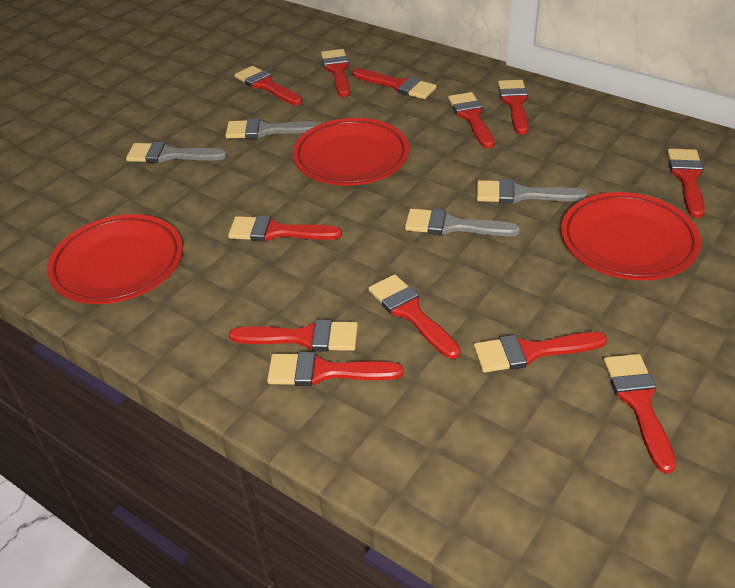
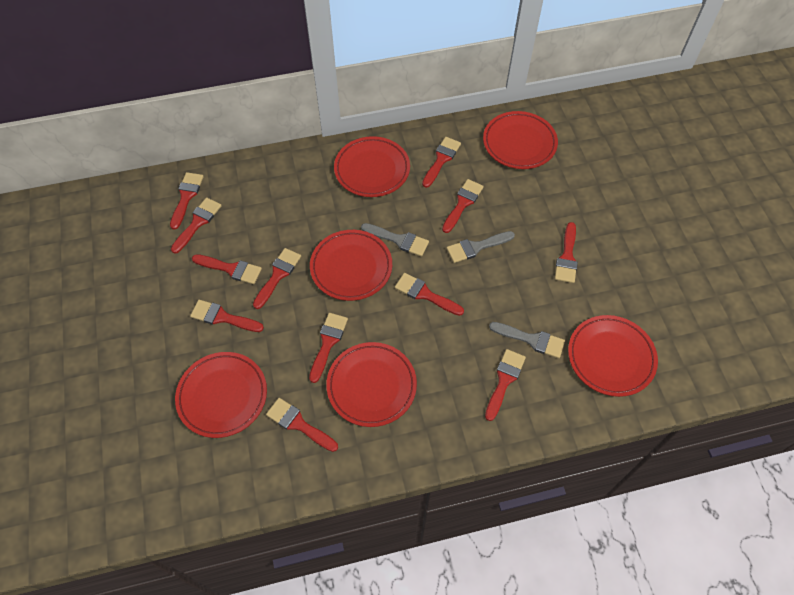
grey brush: 4 -> 3
red plate: 3 -> 6

